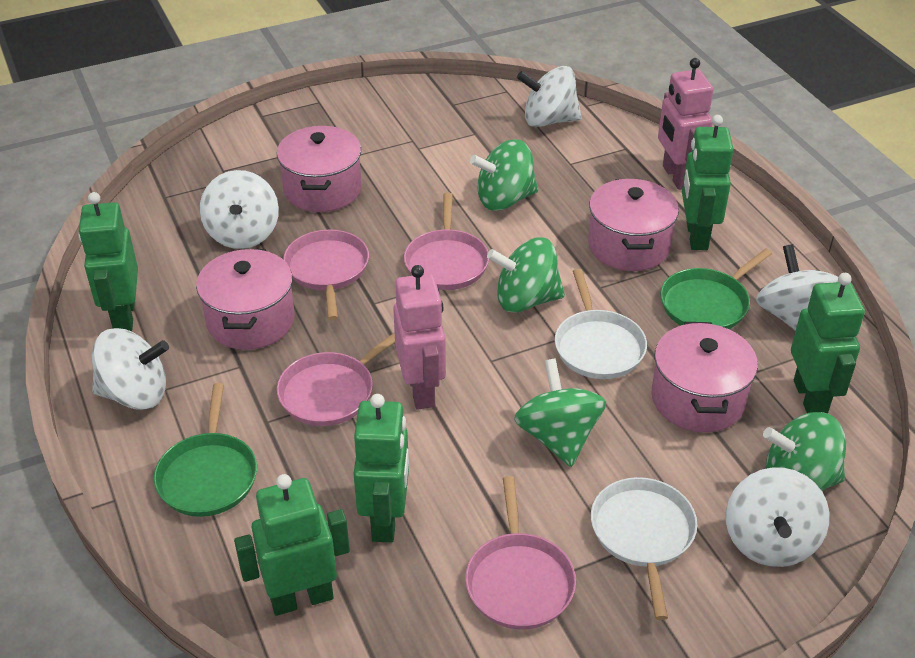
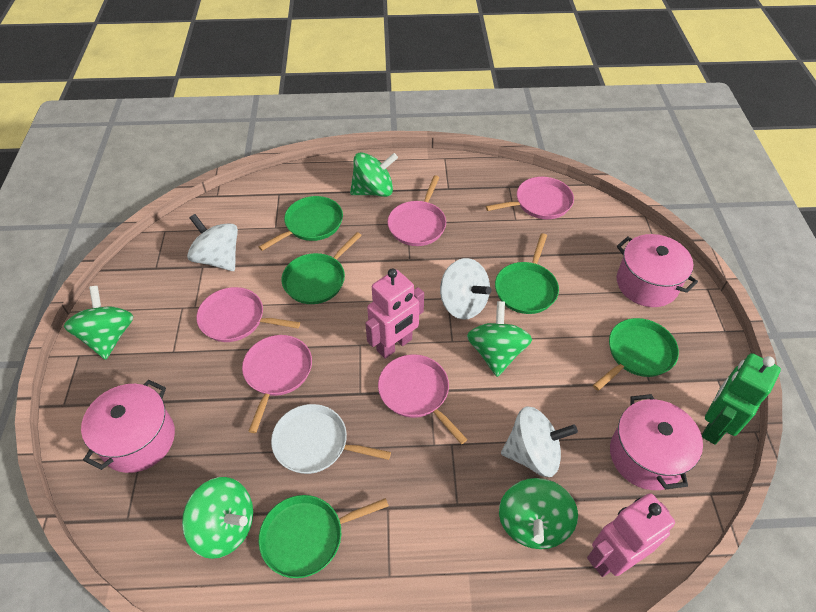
green pan: 2 -> 5
green robot: 5 -> 1
green spinning top: 4 -> 5
pink pan: 4 -> 5
pink pot: 4 -> 3
white pan: 2 -> 1
white spinning top: 5 -> 3

